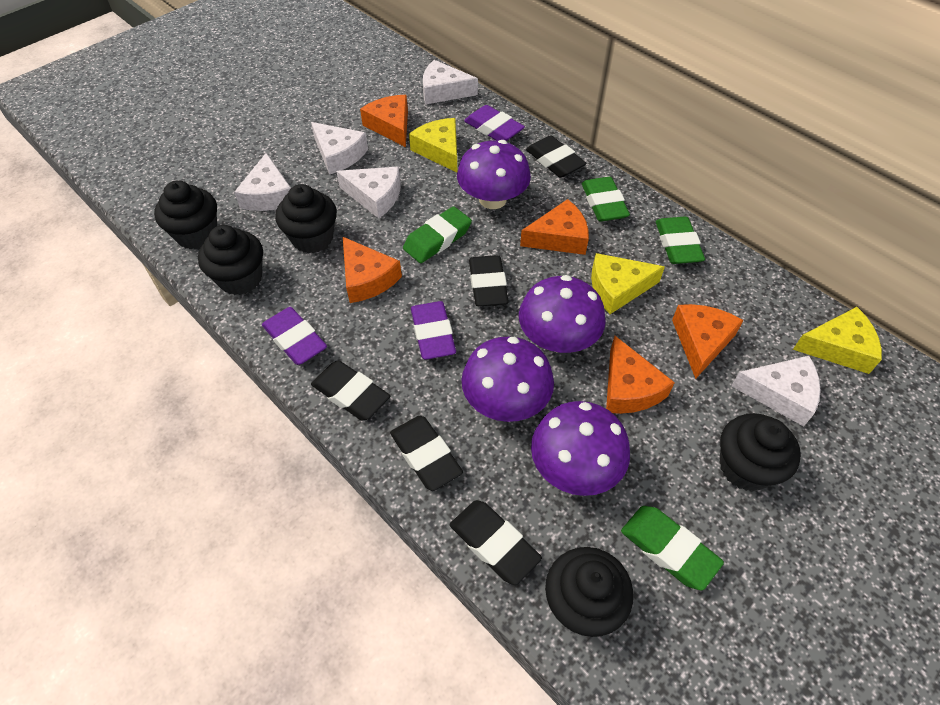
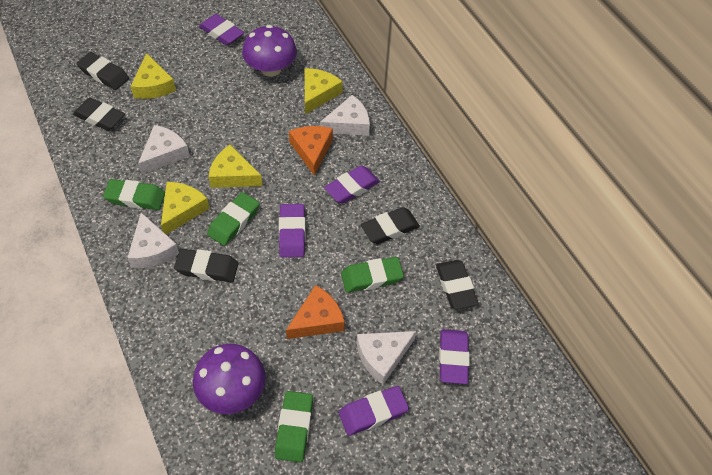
black cupcake: 5 -> 0
orange cheese: 5 -> 2
purple eraser: 3 -> 5
purple mushroom: 4 -> 2
white cheese: 5 -> 4
yellow cheese: 3 -> 4

